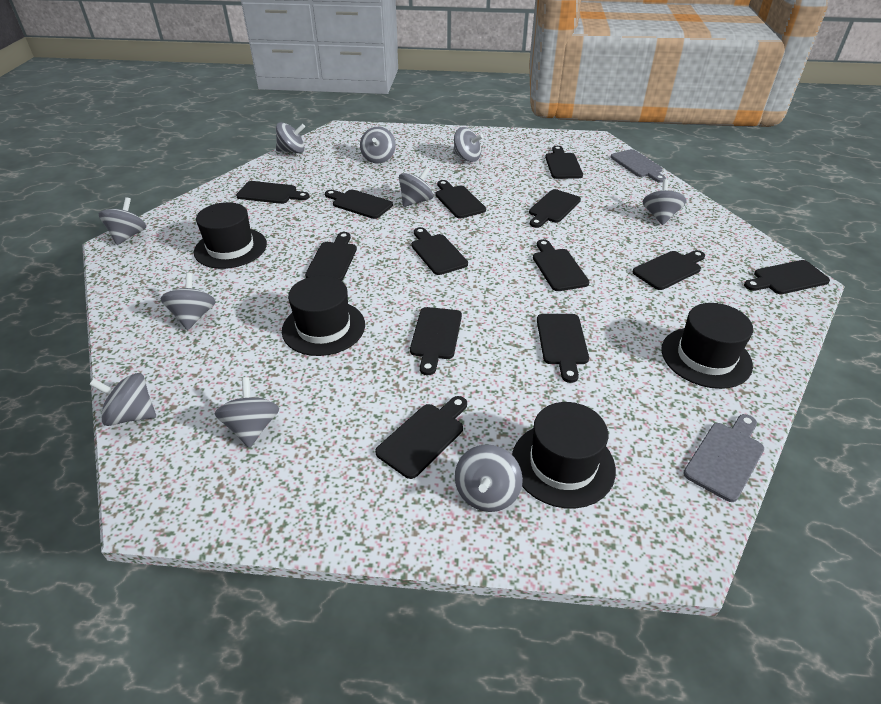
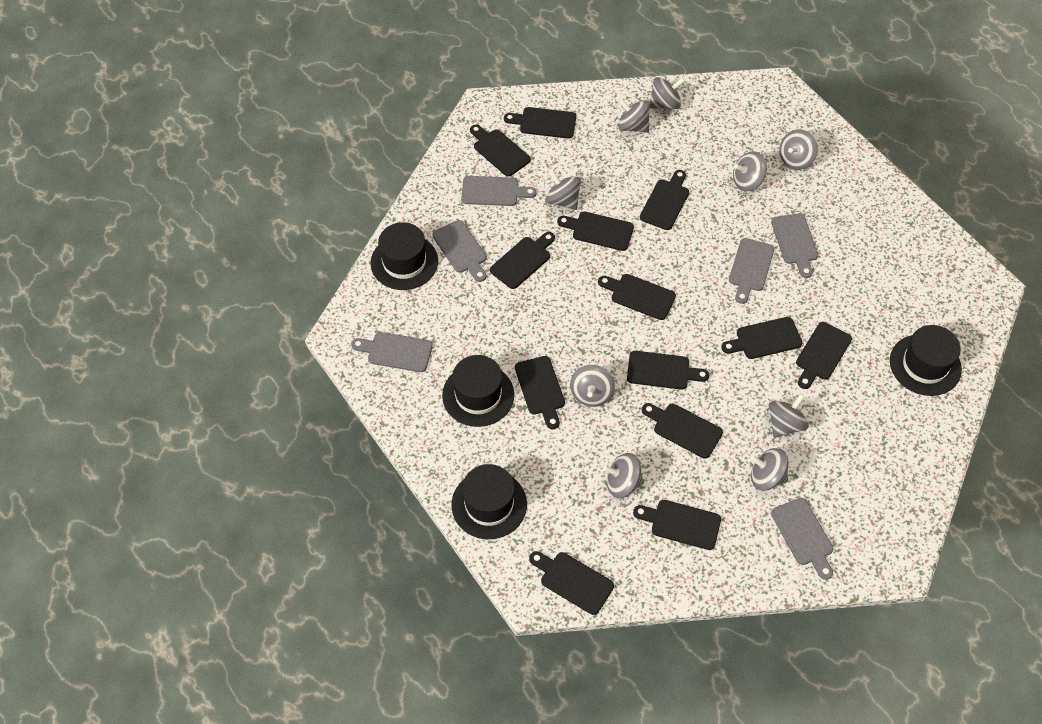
grey cutting board: 2 -> 6
grey spinning top: 10 -> 9

